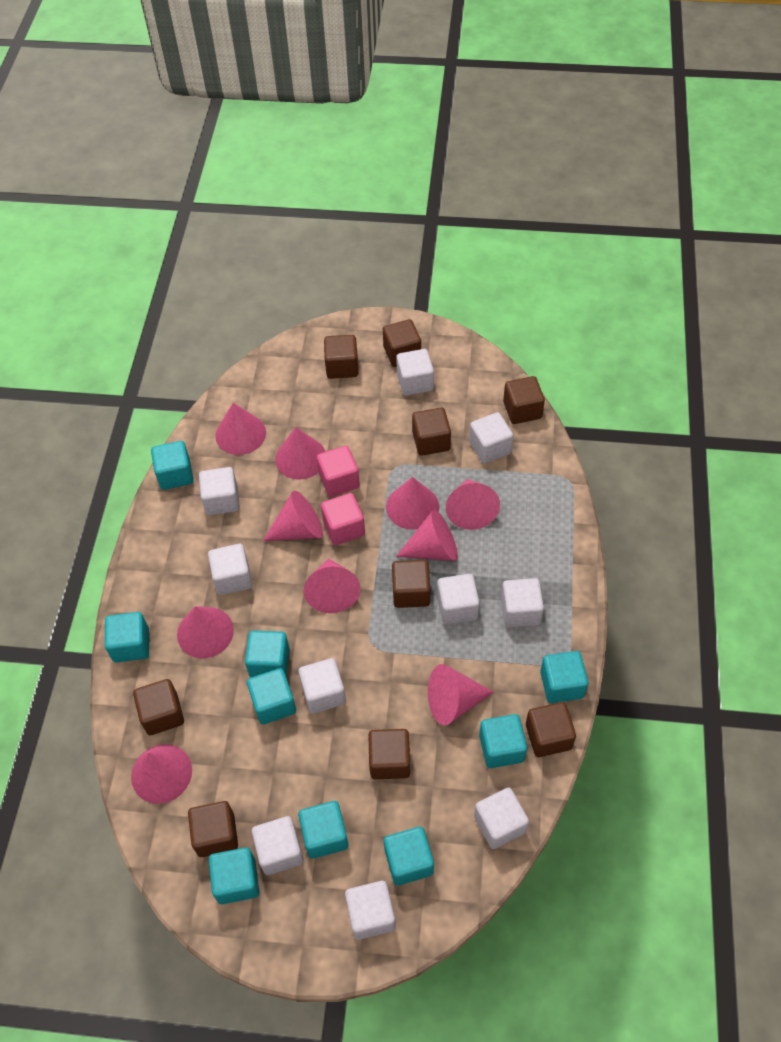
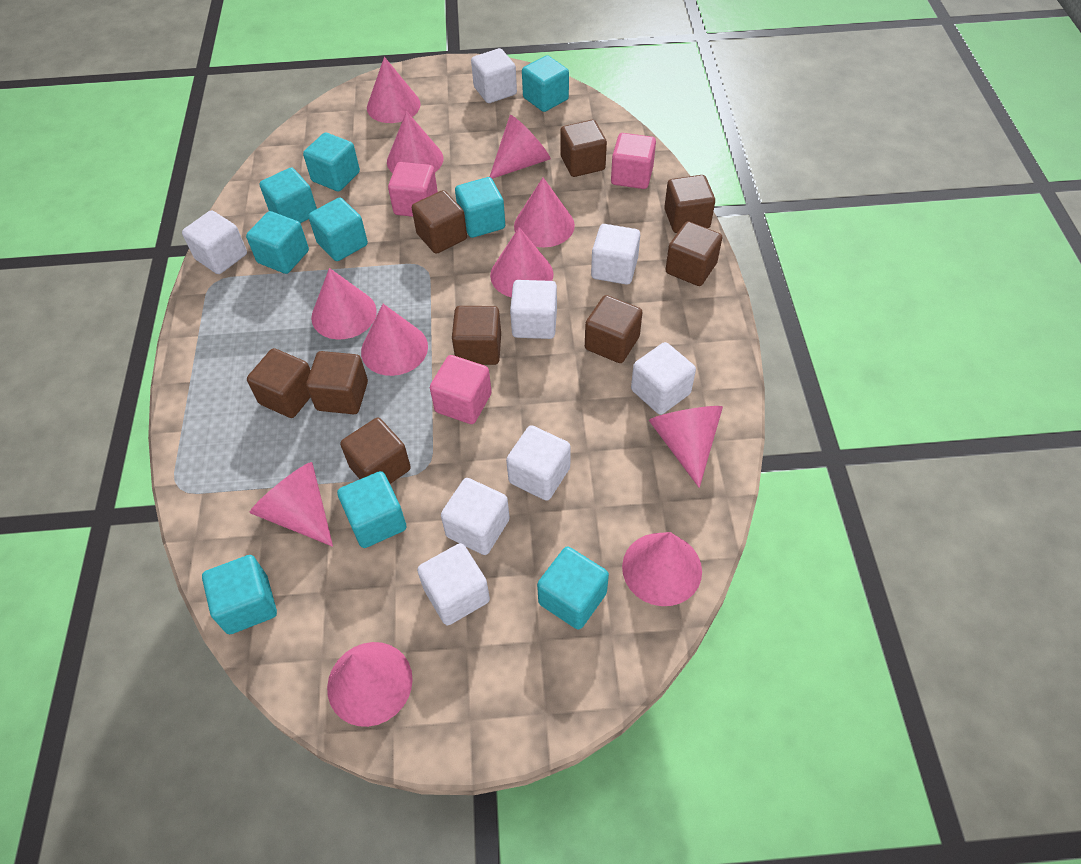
pink cone: 10 -> 11
pink cube: 2 -> 3
white cube: 10 -> 8

